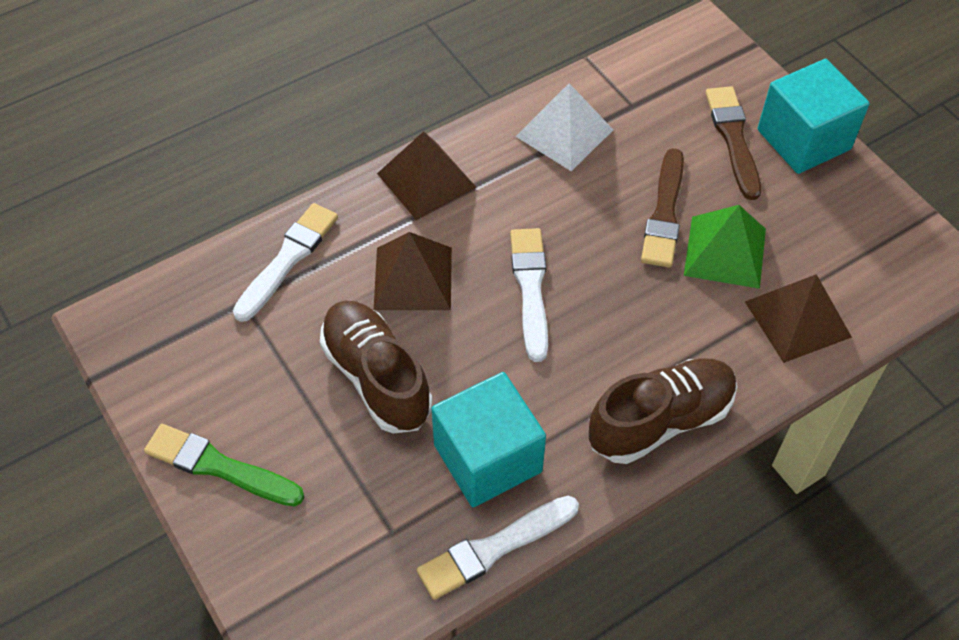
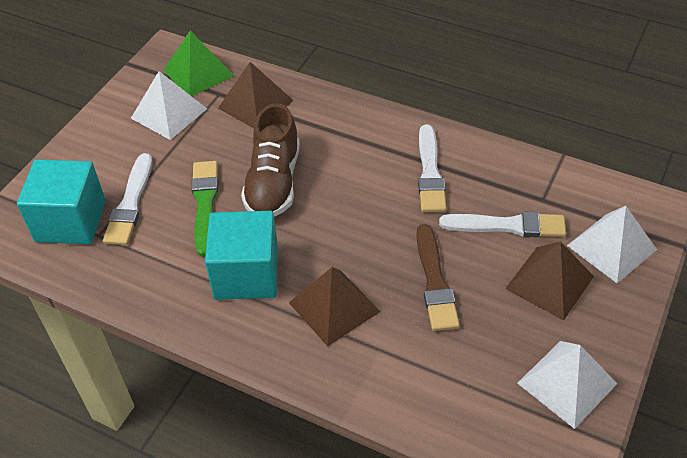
brown brush: 2 -> 1
brown shoe: 2 -> 1
white pyramid: 1 -> 3

